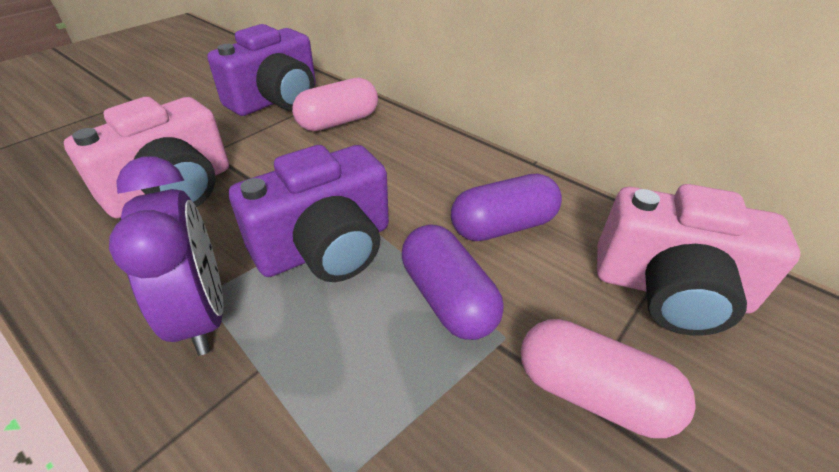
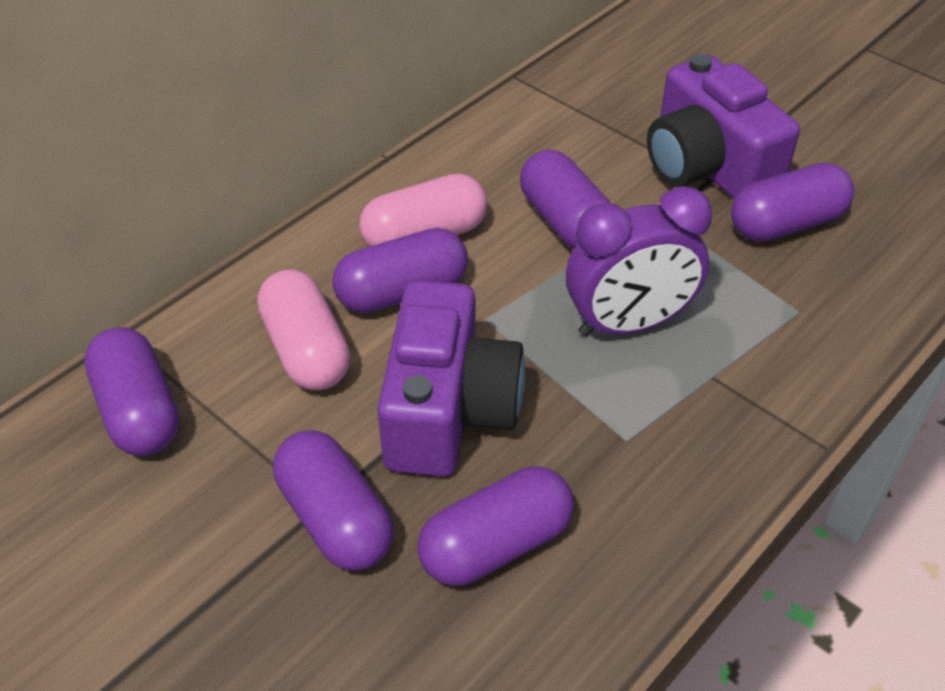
pink camera: 2 -> 0
purple capsule: 2 -> 6

